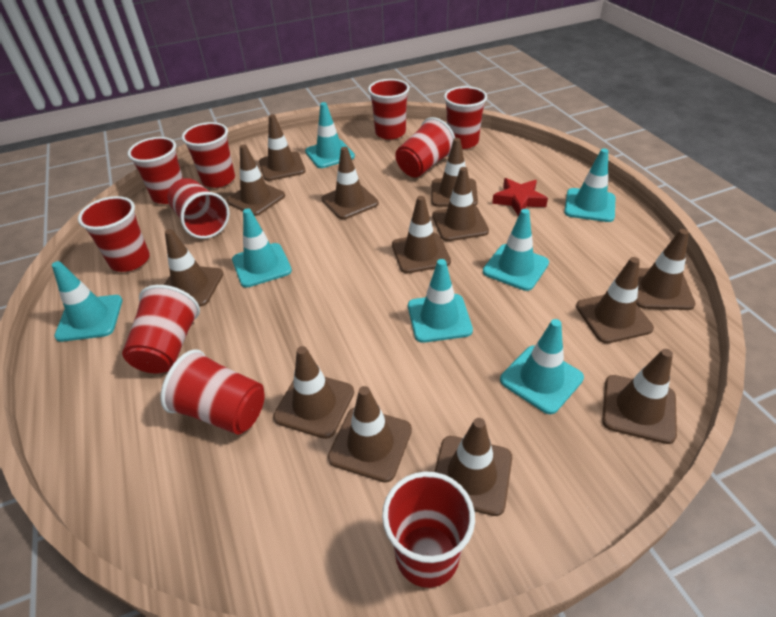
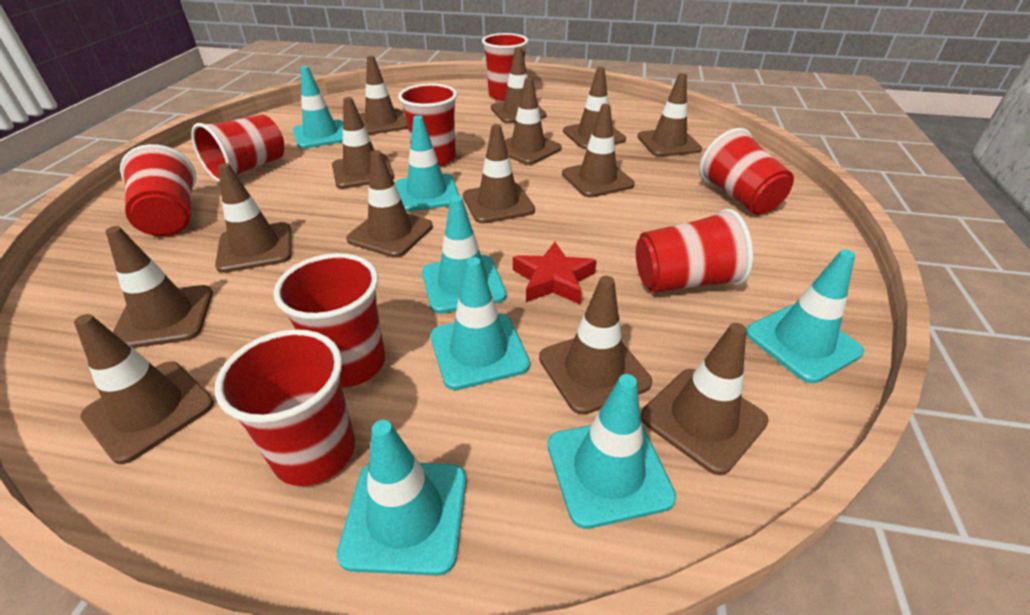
brown traffic cone: 13 -> 14
red cup: 10 -> 8

